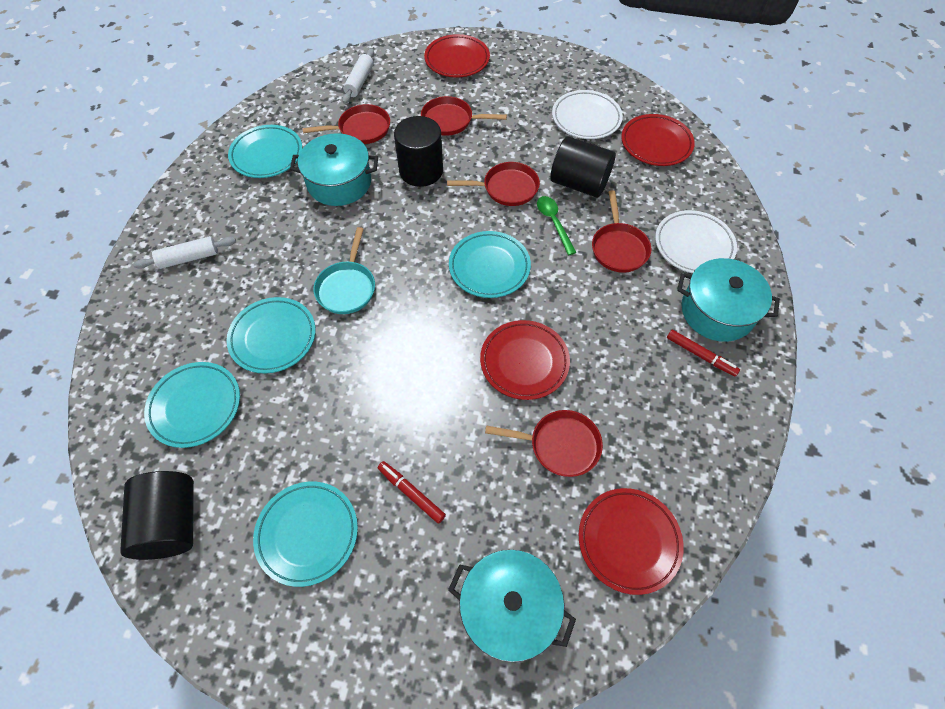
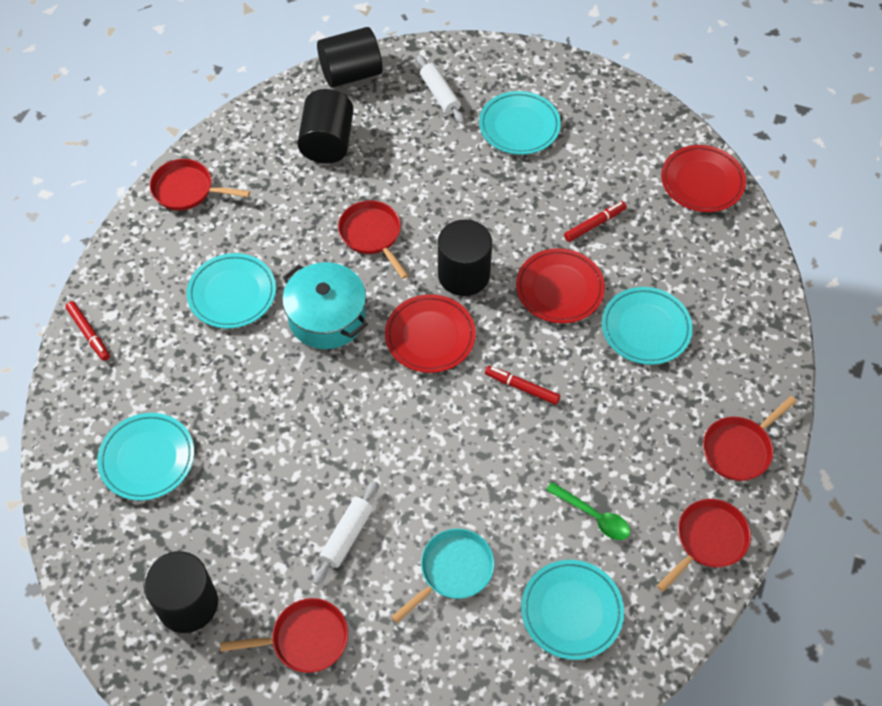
black cylinder: 3 -> 4
red marker: 2 -> 3
red plate: 4 -> 3
turquoise pot: 3 -> 1
white plate: 2 -> 0

